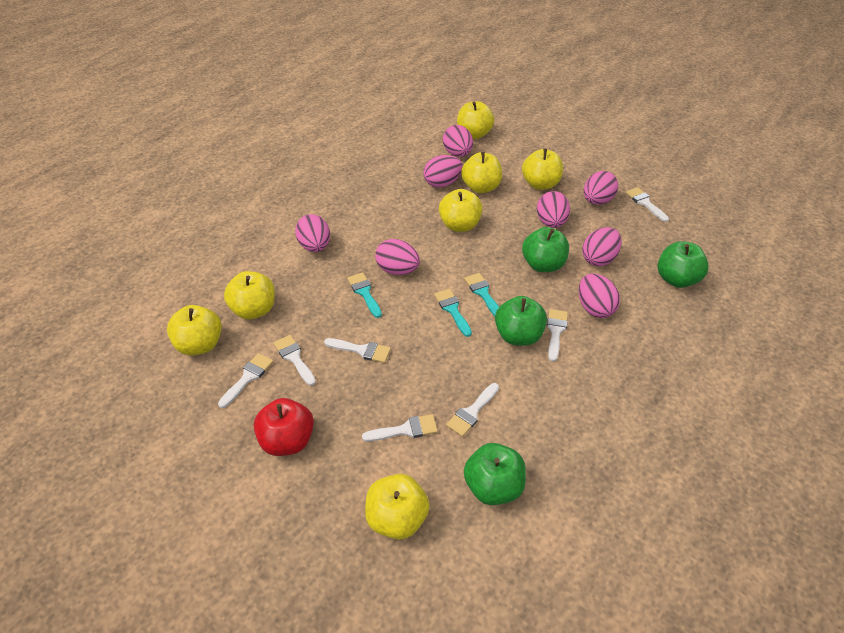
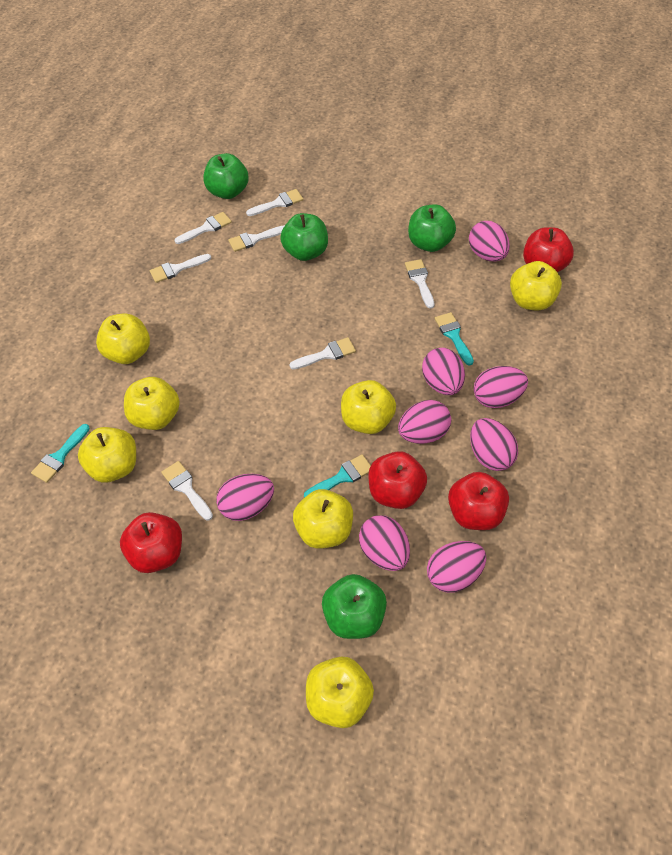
red apple: 1 -> 4

